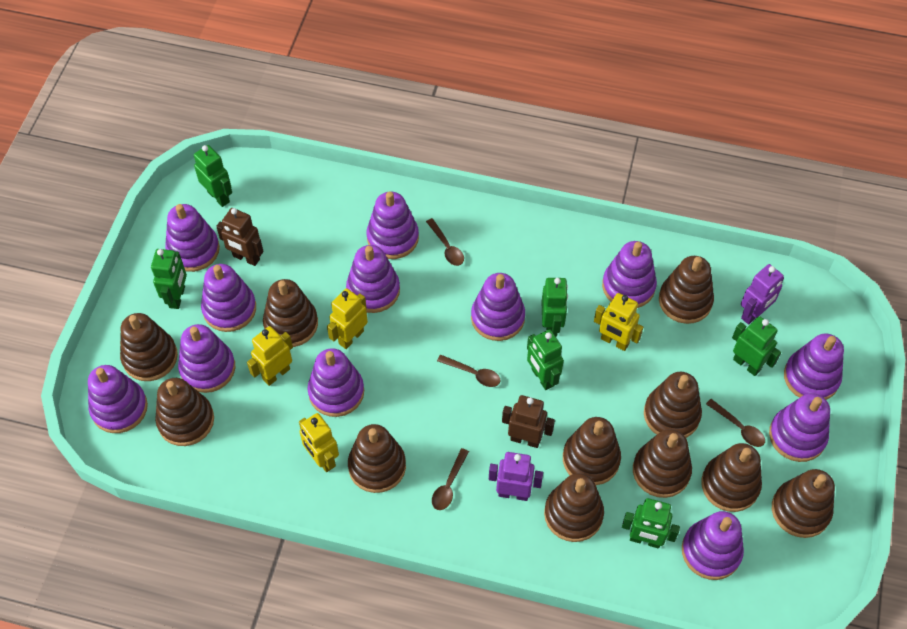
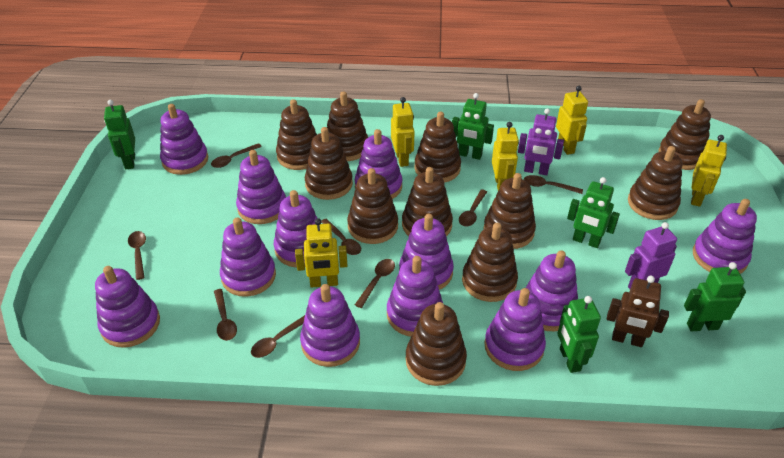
brown robot: 2 -> 1
brown spoon: 4 -> 8
green robot: 6 -> 5
yellow robot: 4 -> 5

